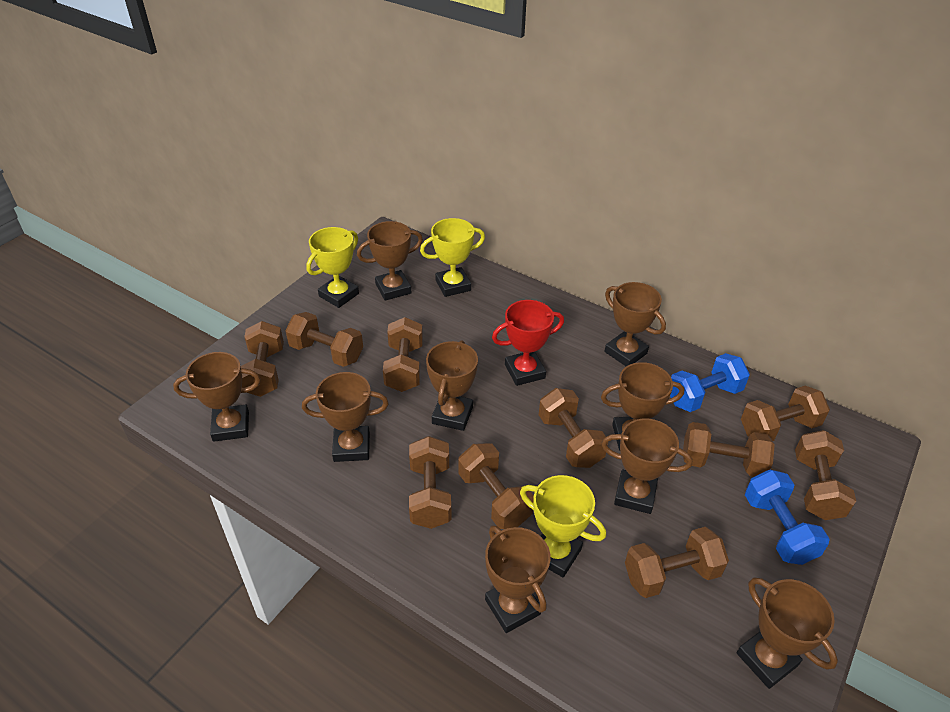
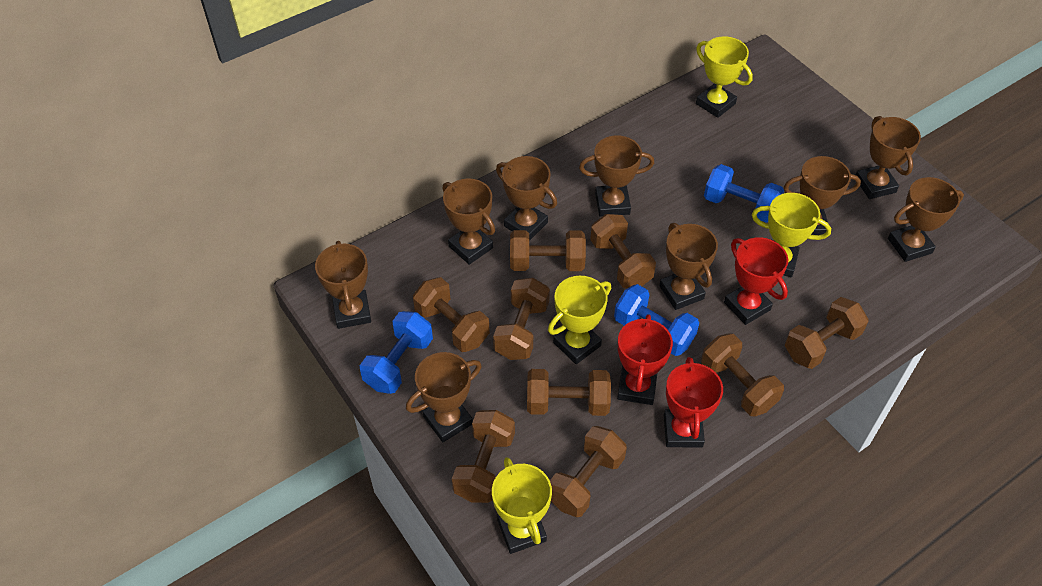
blue dumbbell: 2 -> 3
brown dumbbell: 10 -> 9
red trophy: 1 -> 3
yellow trophy: 3 -> 4

